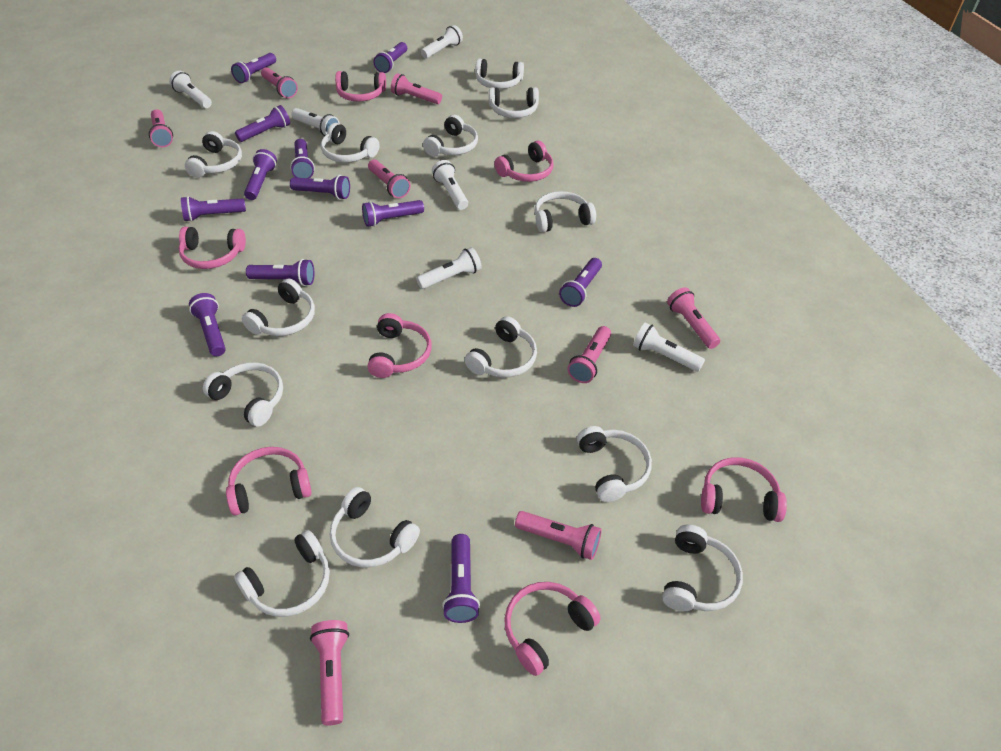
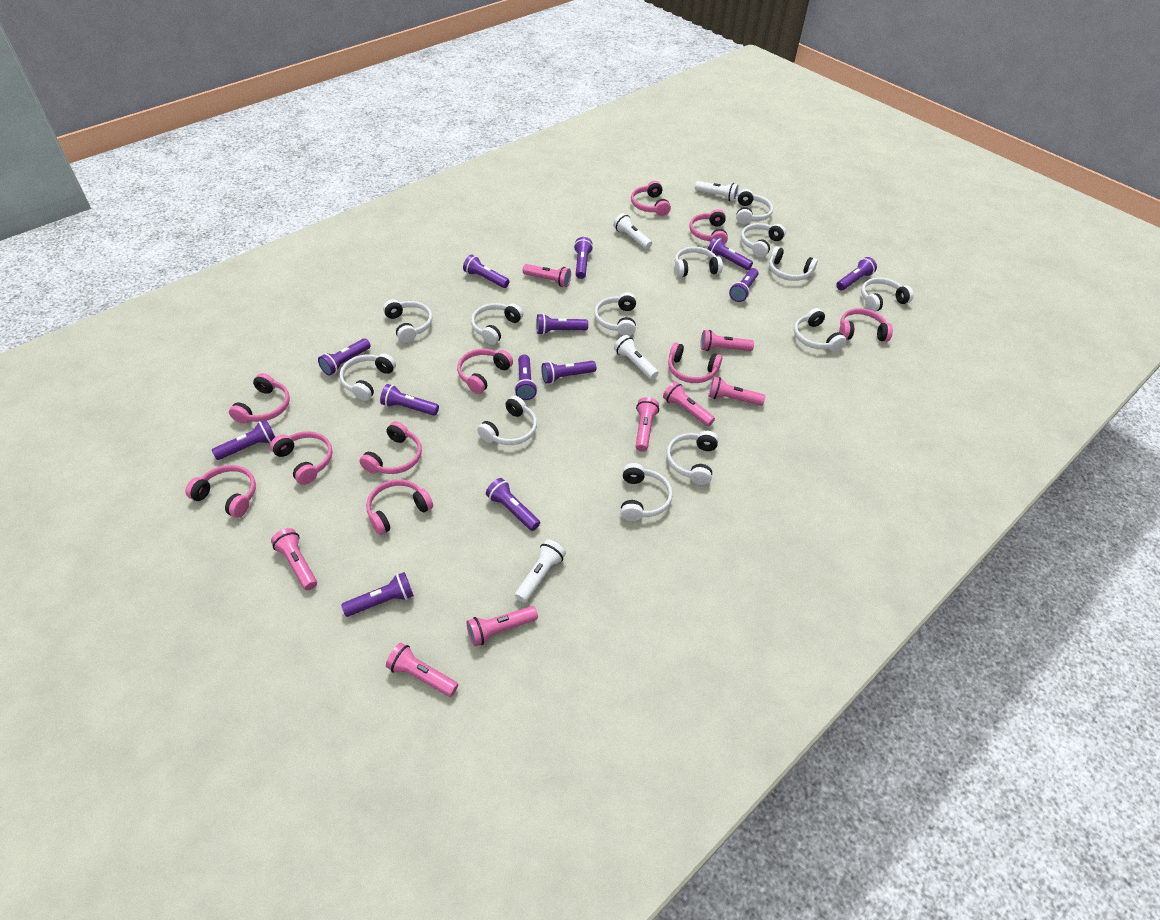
pink headphones: 7 -> 10
purple flashlight: 12 -> 13
white flashlight: 6 -> 4

